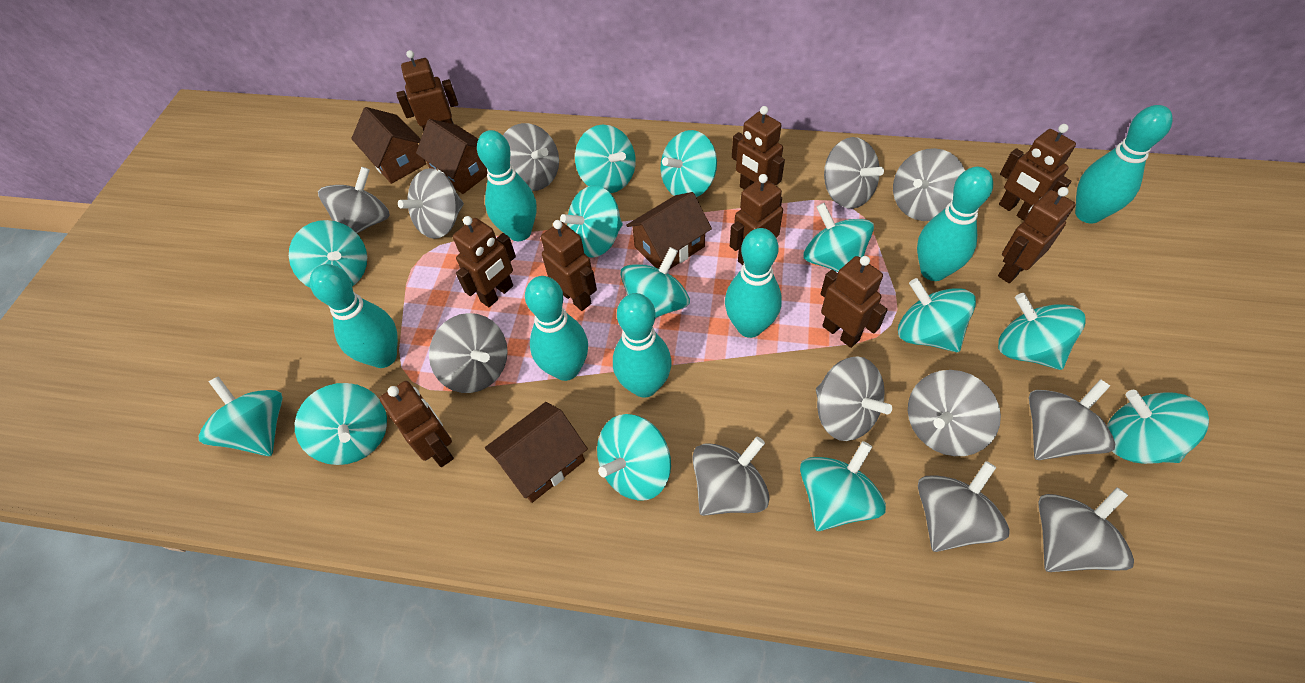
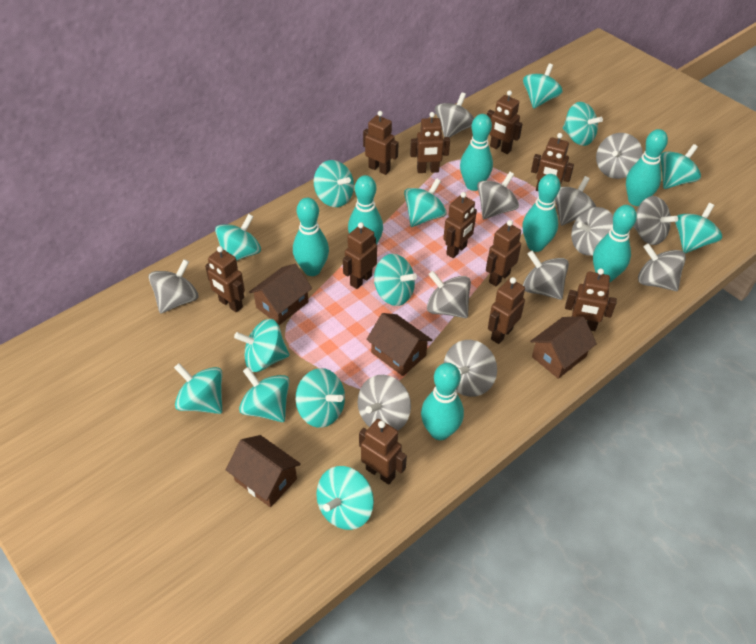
brown robot: 9 -> 11

